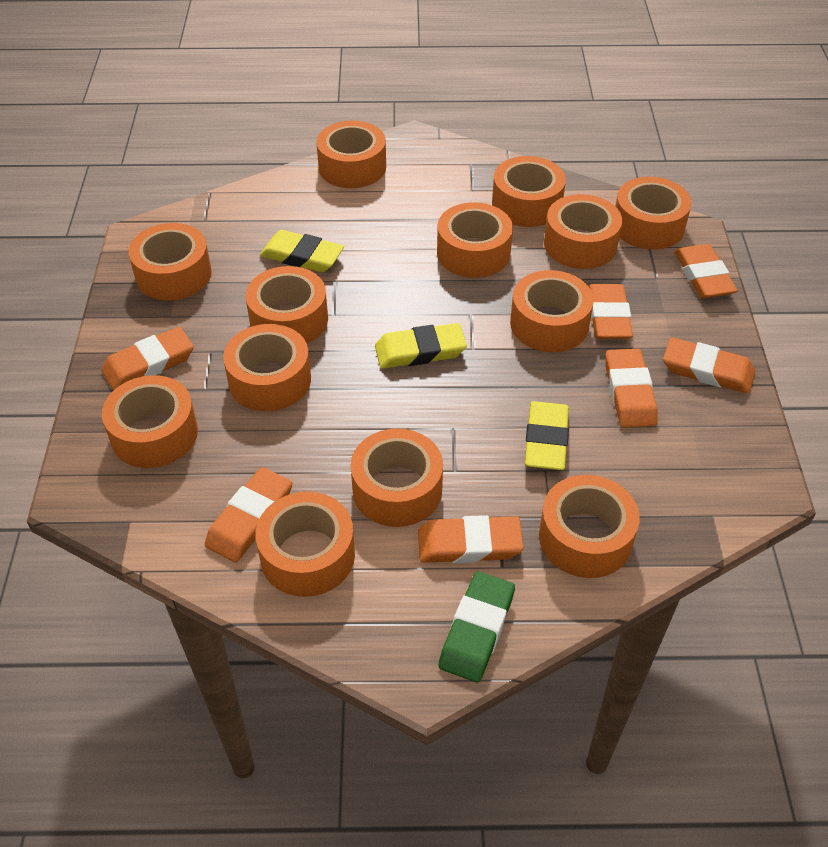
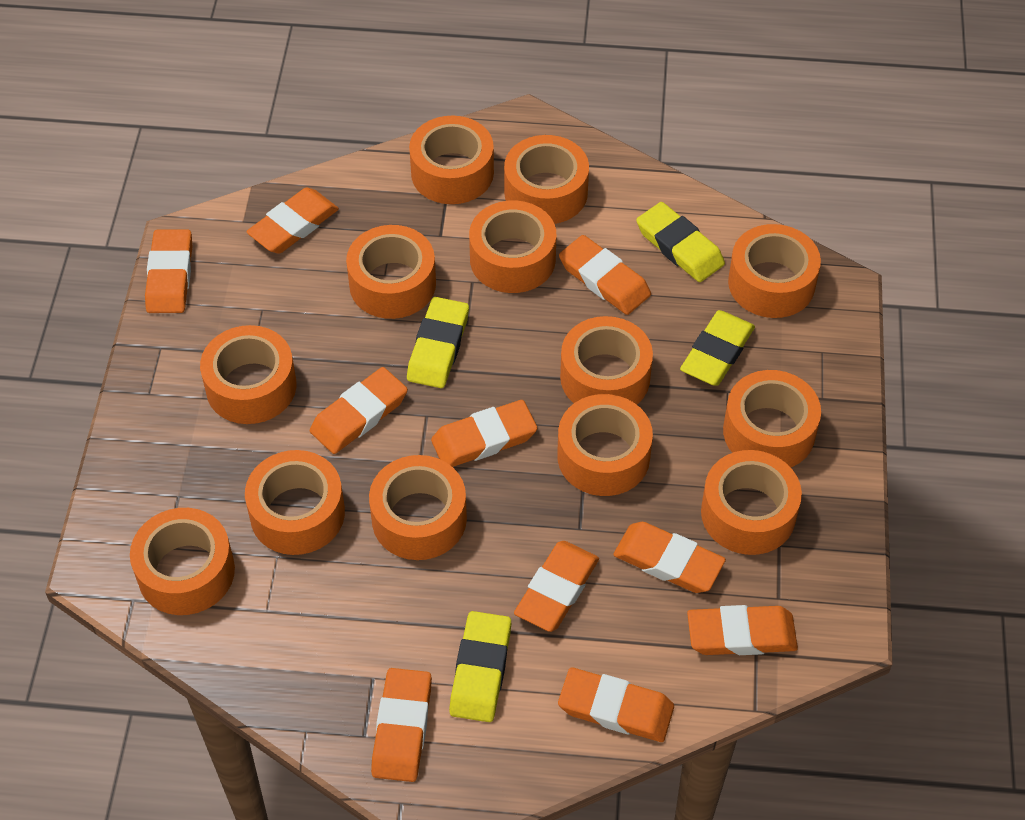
green eraser: 1 -> 0
orange eraser: 7 -> 10
yellow eraser: 3 -> 4

